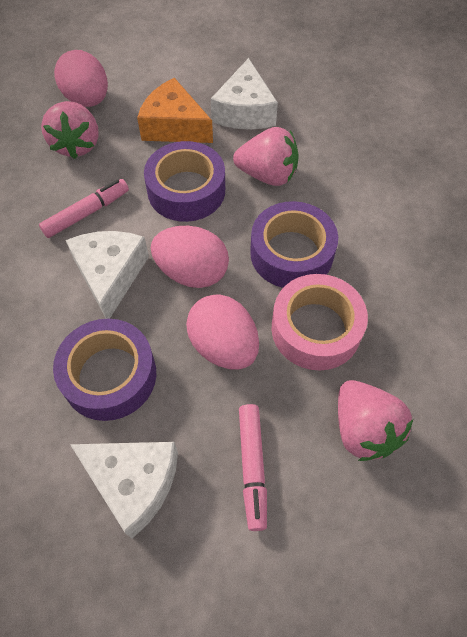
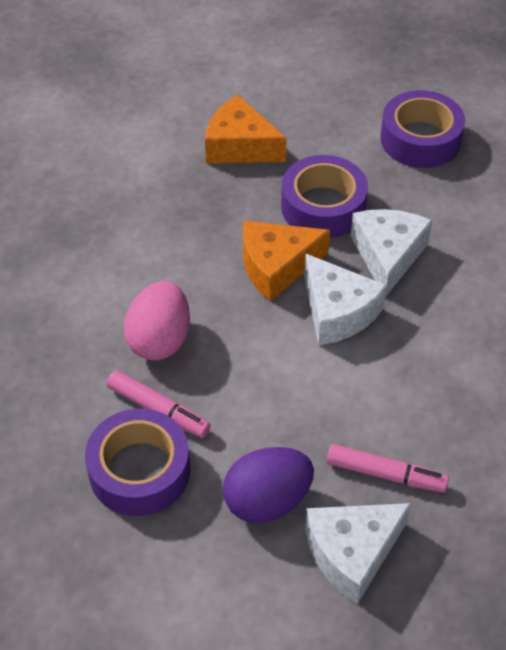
orange cheese: 1 -> 2
pink egg: 3 -> 1
pink strawberry: 3 -> 0
pink tape: 1 -> 0
purple egg: 0 -> 1

